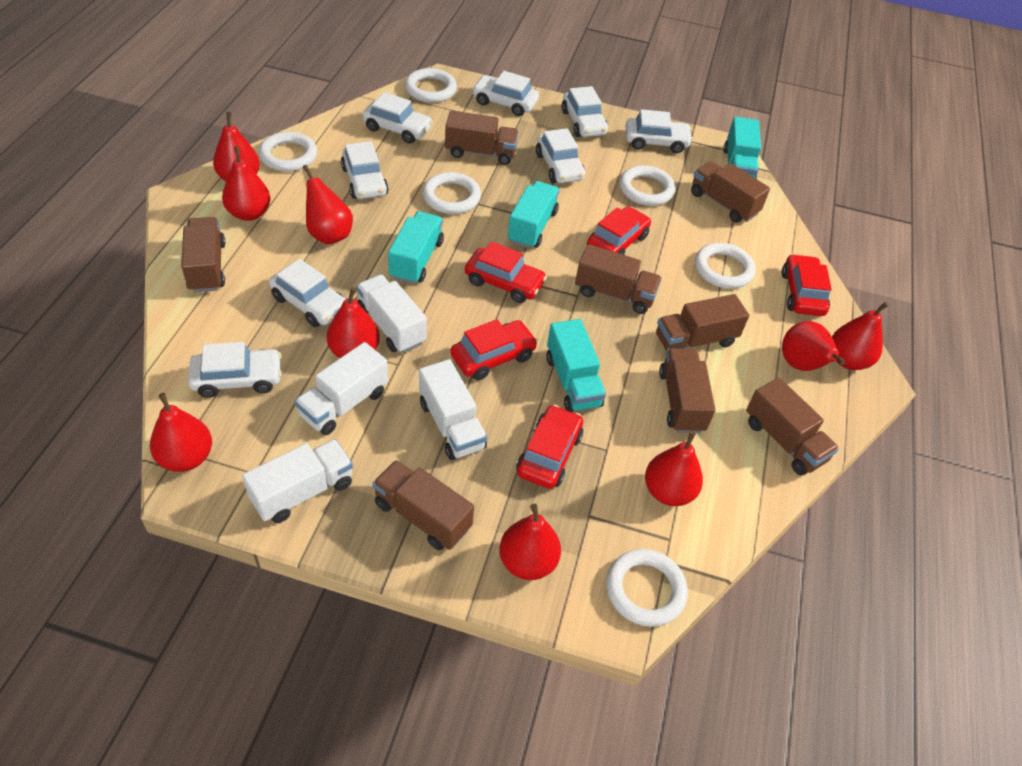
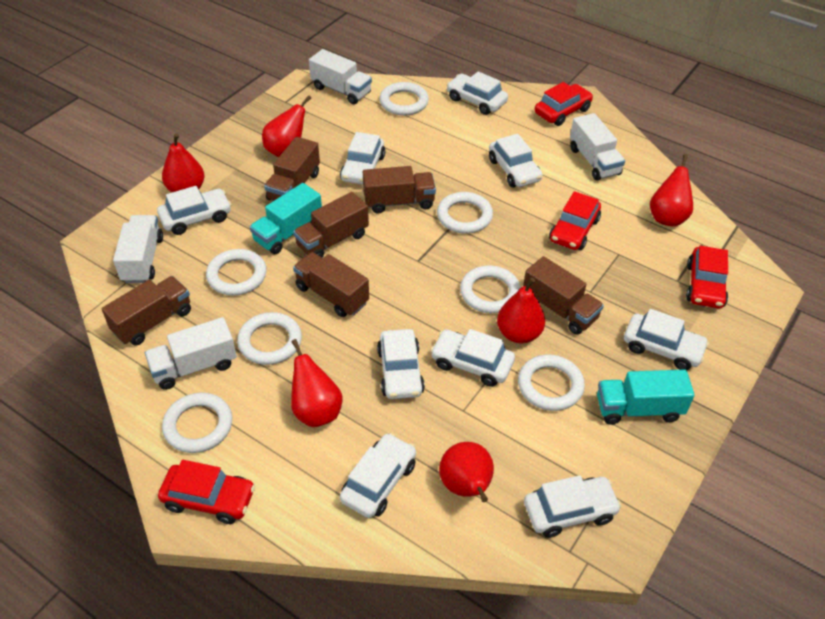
brown truck: 8 -> 6
red car: 5 -> 4
red pear: 9 -> 6
turquoise truck: 4 -> 2
white car: 8 -> 9
white ring: 6 -> 7

